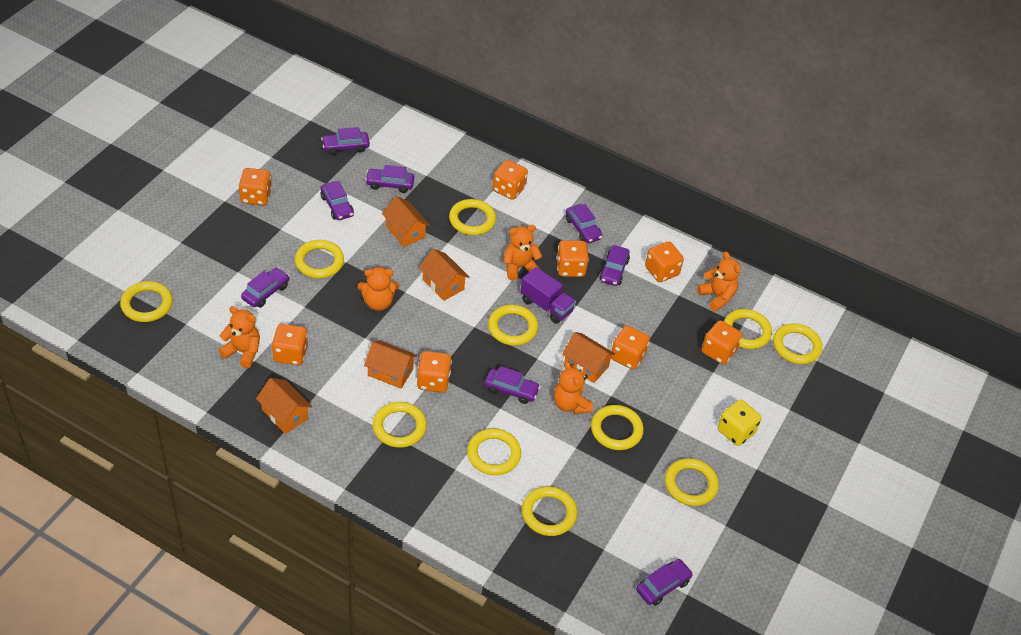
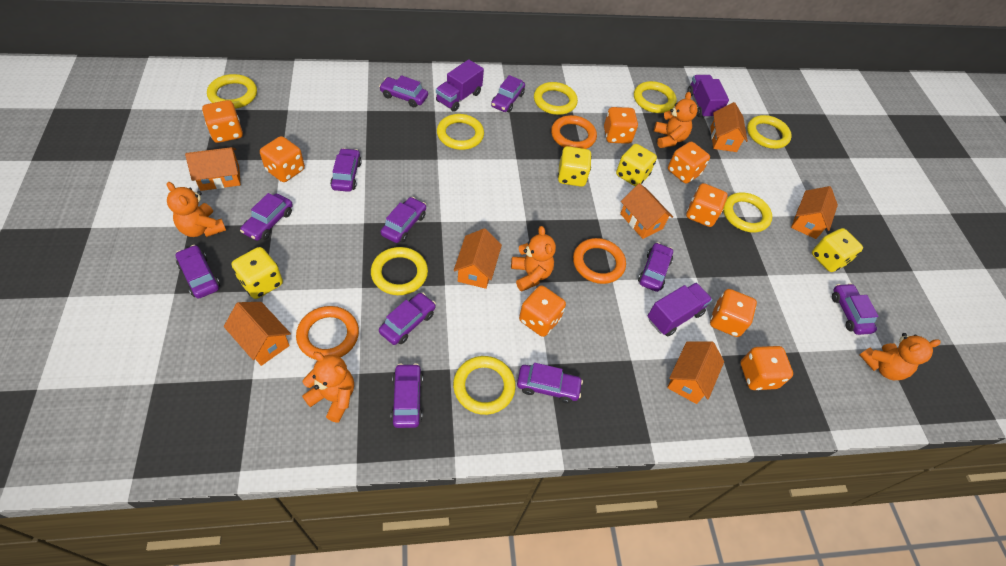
orange house: 5 -> 7
orange ring: 0 -> 3
purple car: 8 -> 11
purple truck: 1 -> 3
yellow dice: 1 -> 4
yellow ring: 11 -> 8

